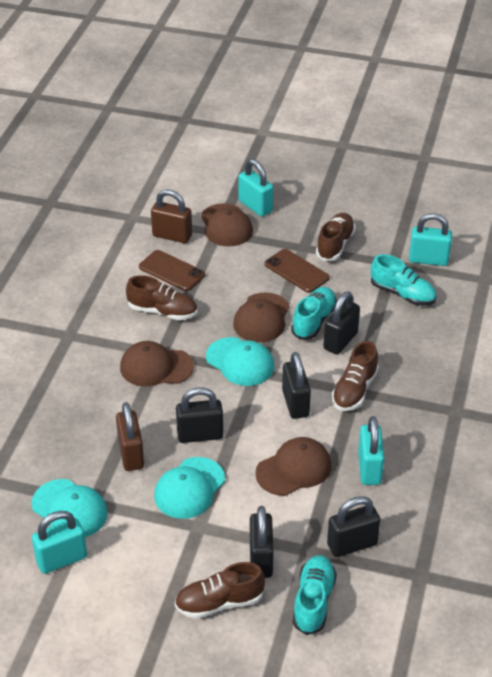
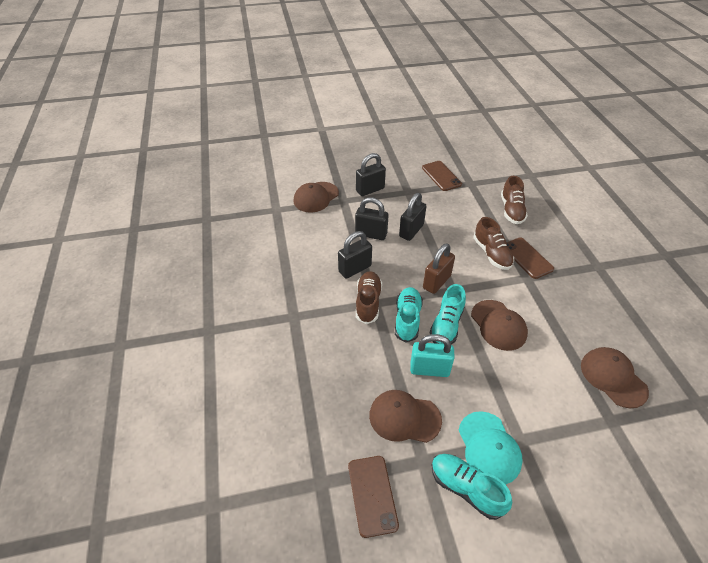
black padlock: 5 -> 4
brown padlock: 2 -> 1
brown phone: 2 -> 3
brown shoe: 4 -> 3
turquoise cap: 3 -> 1
turquoise padlock: 4 -> 1

